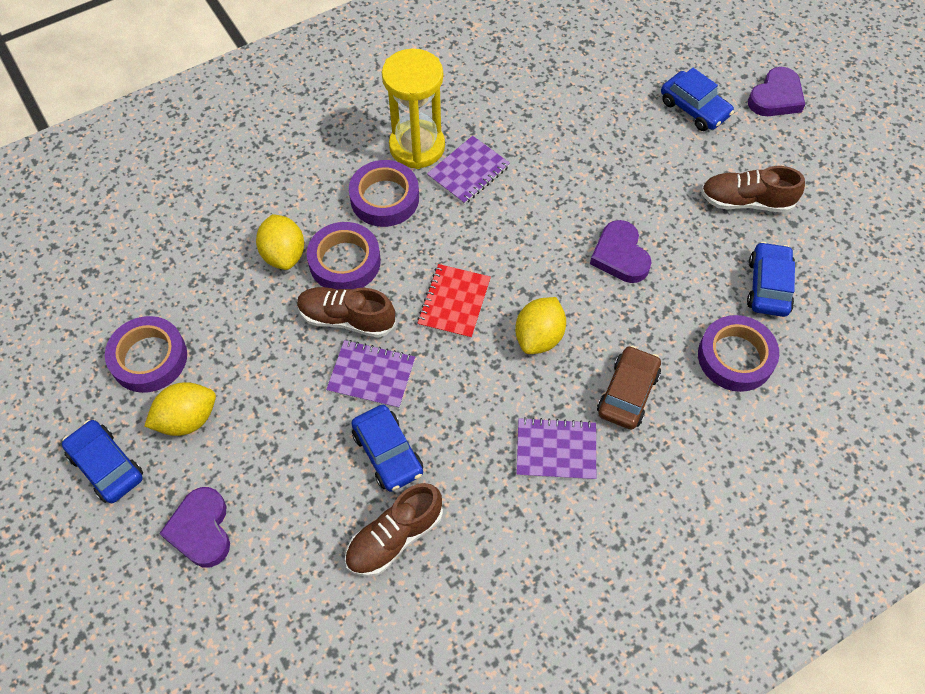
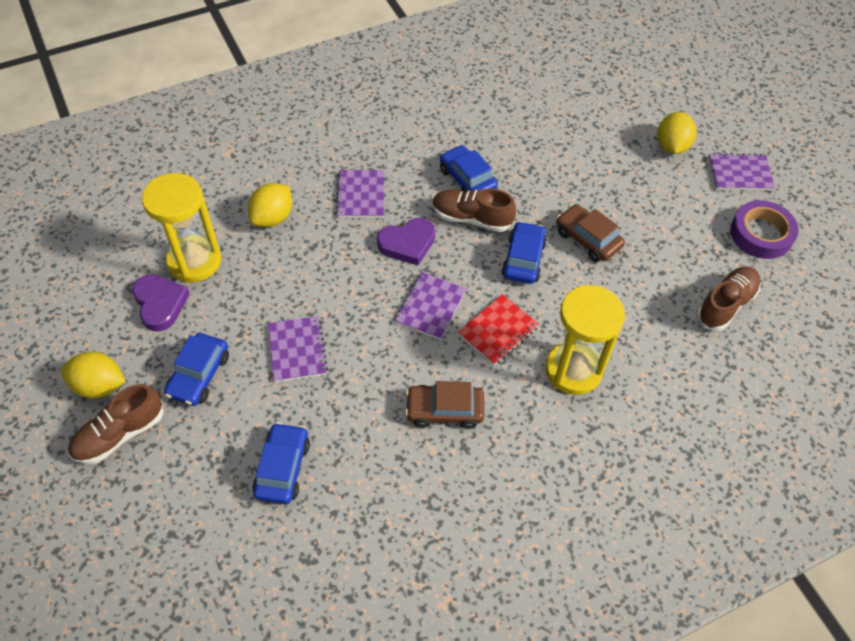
brown car: 1 -> 2
purple heart: 3 -> 2
purple notebook: 3 -> 4
purple tape: 4 -> 1
yellow hourglass: 1 -> 2

